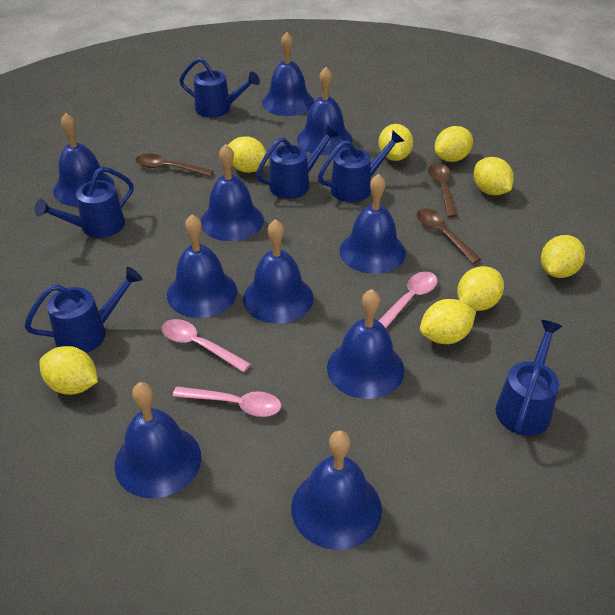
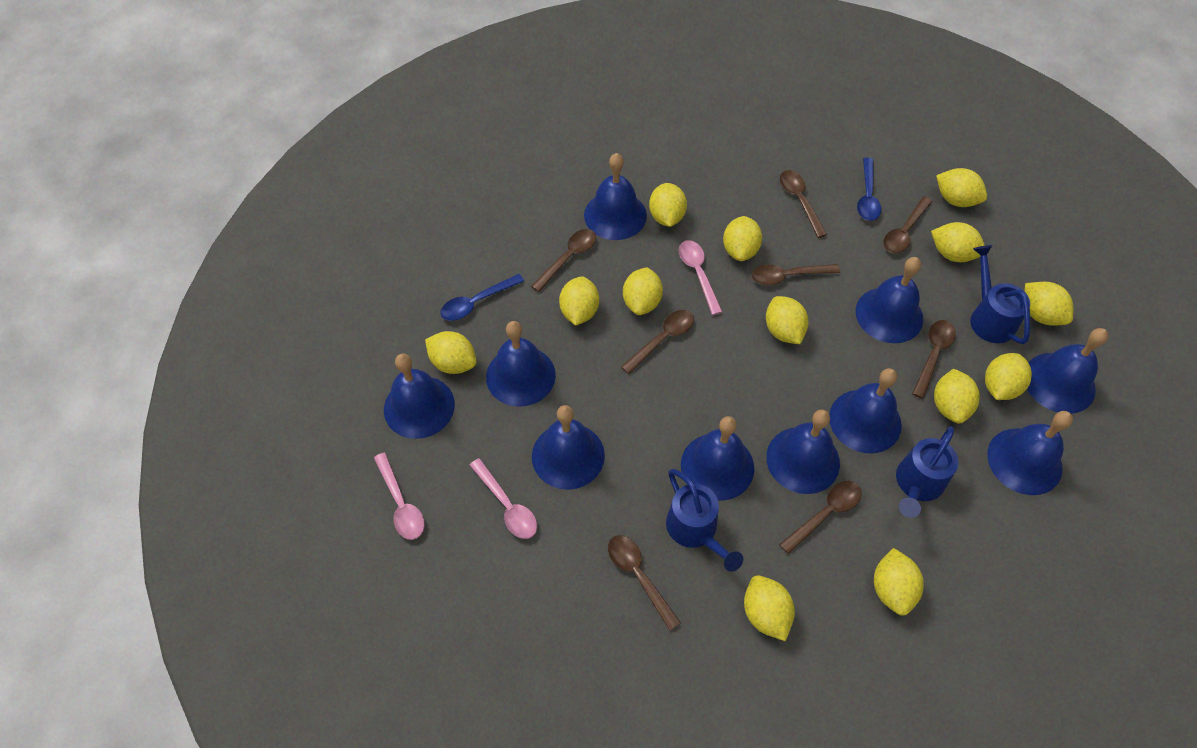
blue spoon: 0 -> 2
blue watering can: 6 -> 3
brown spoon: 3 -> 8
yellow lemon: 8 -> 13

